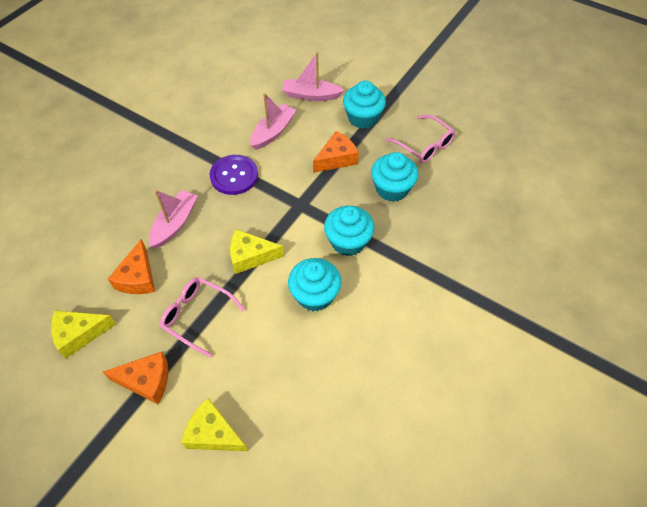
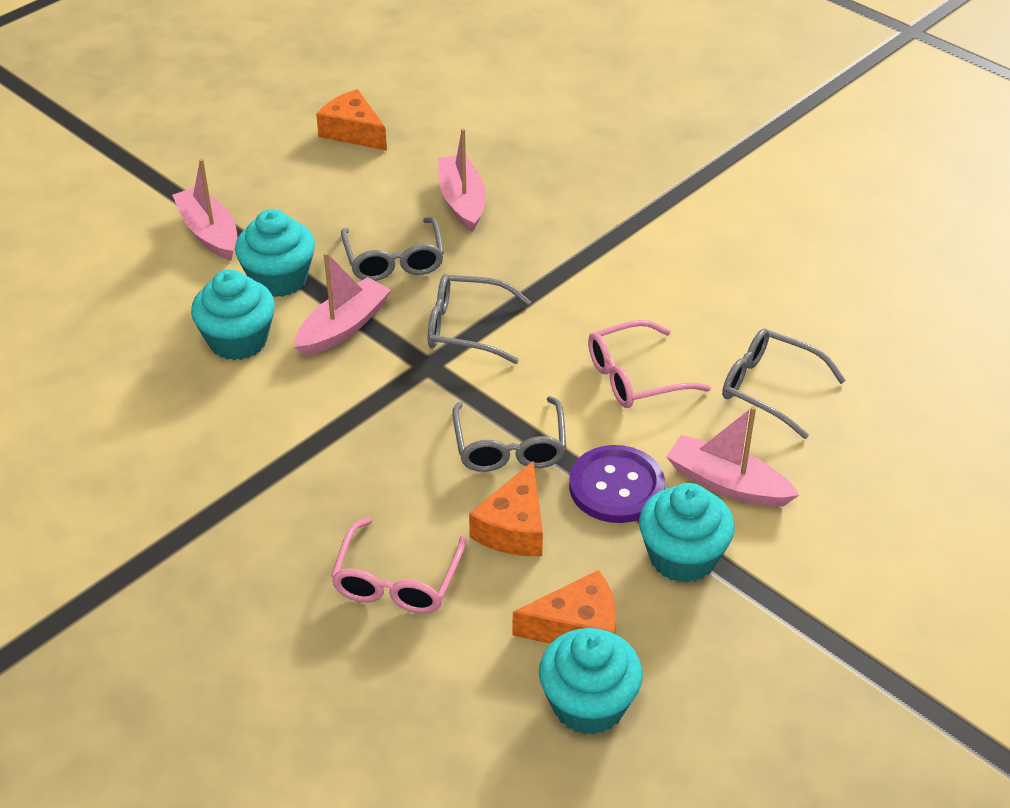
grey glasses: 0 -> 4
pink boat: 3 -> 4
yellow cheese: 3 -> 0

